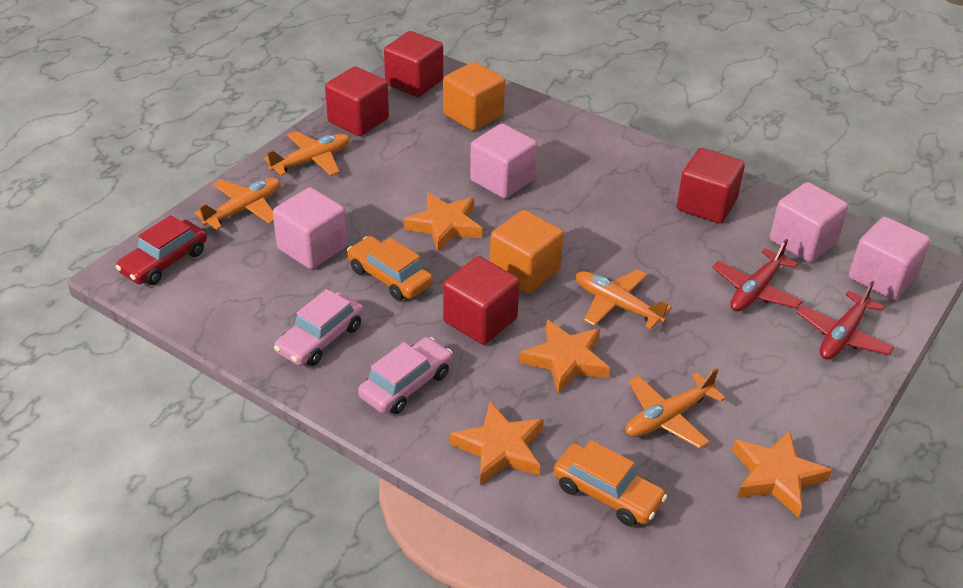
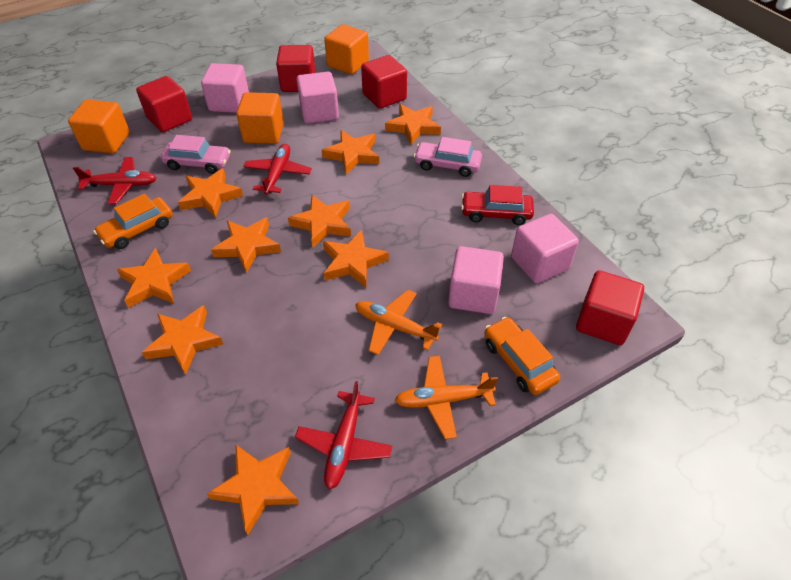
orange cube: 2 -> 3
orange plane: 4 -> 2
orange star: 4 -> 9
red plane: 2 -> 3

